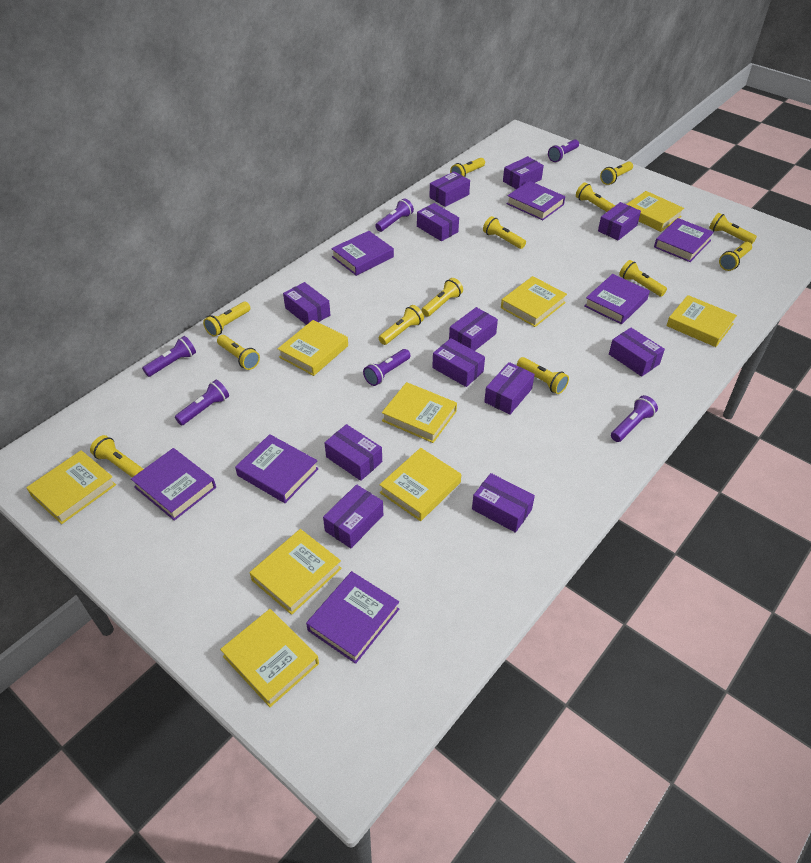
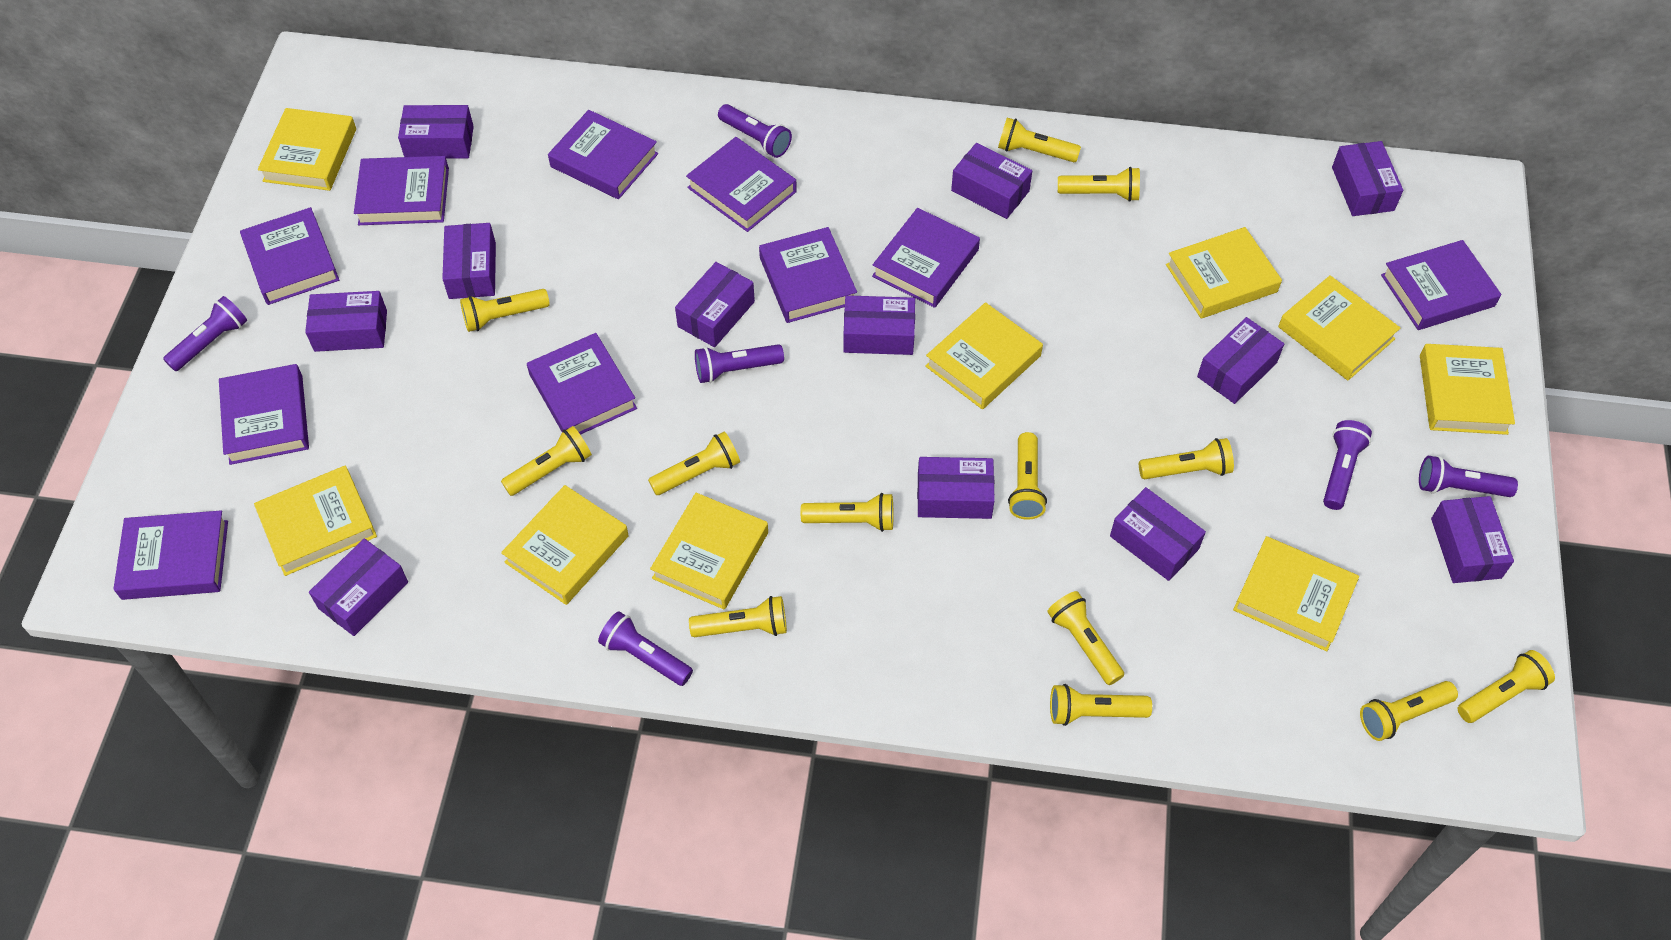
purple book: 7 -> 10

